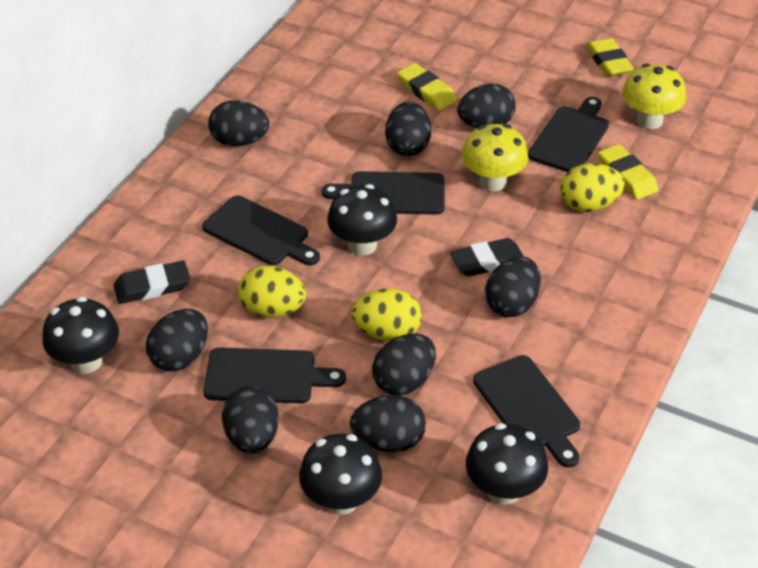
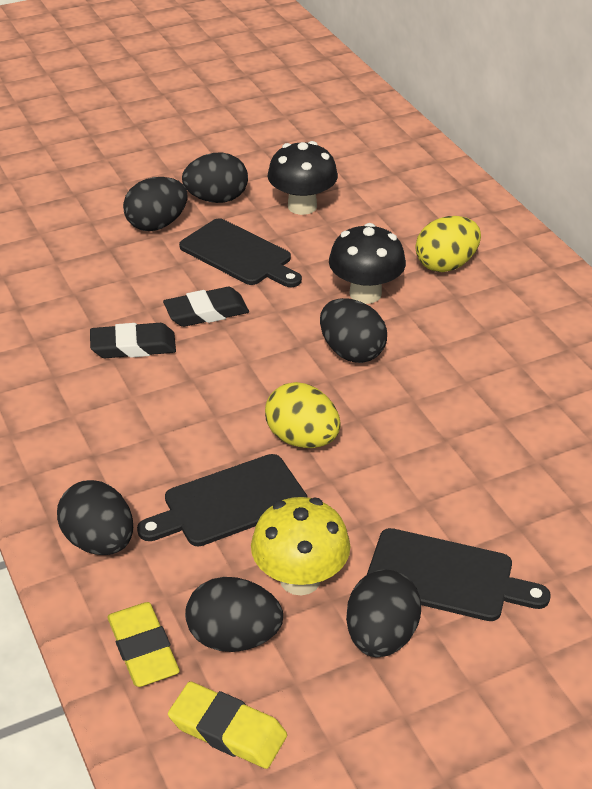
black cutting board: 5 -> 3
black egg: 8 -> 6
black mushroom: 4 -> 2
yellow egg: 3 -> 2
yellow eraser: 3 -> 2
yellow mushroom: 2 -> 1

